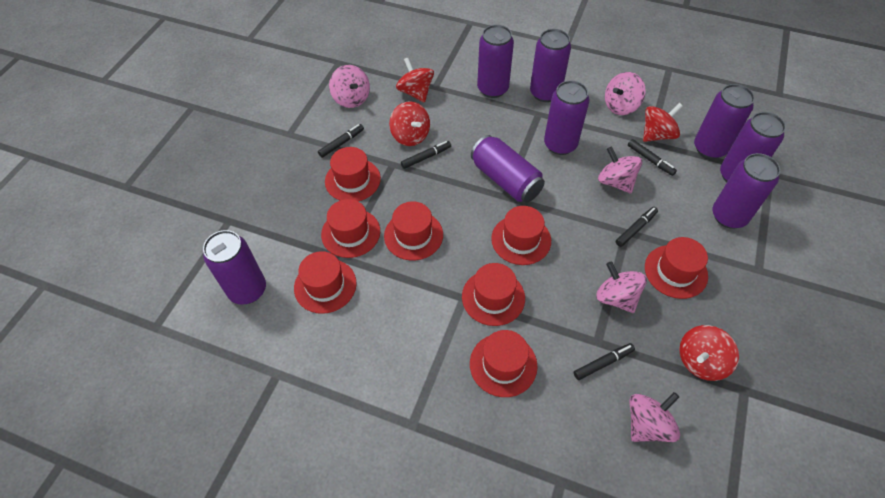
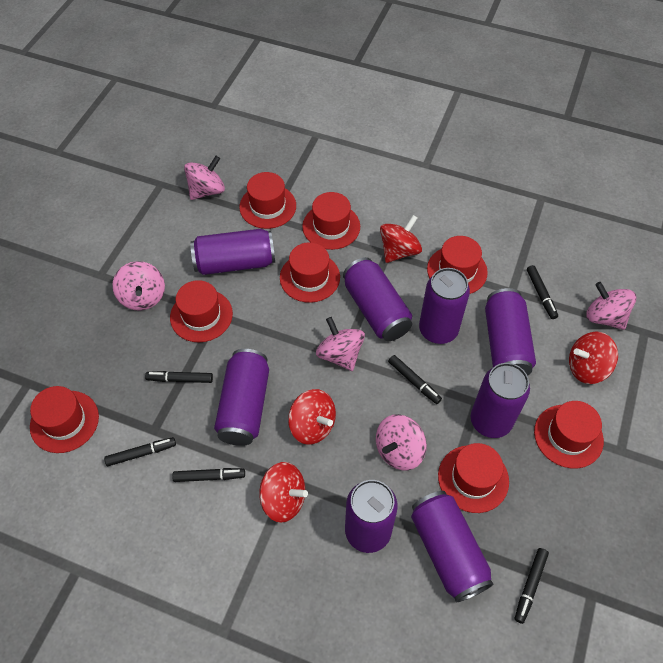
black marker: 5 -> 6

